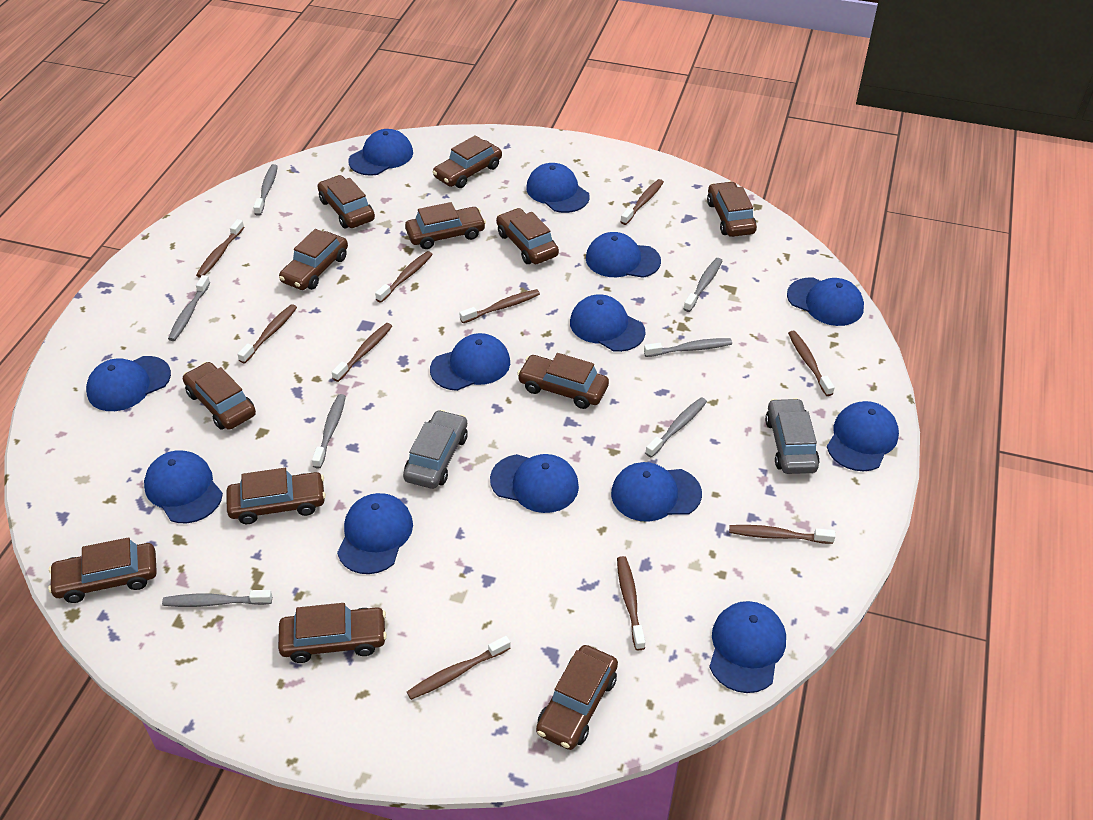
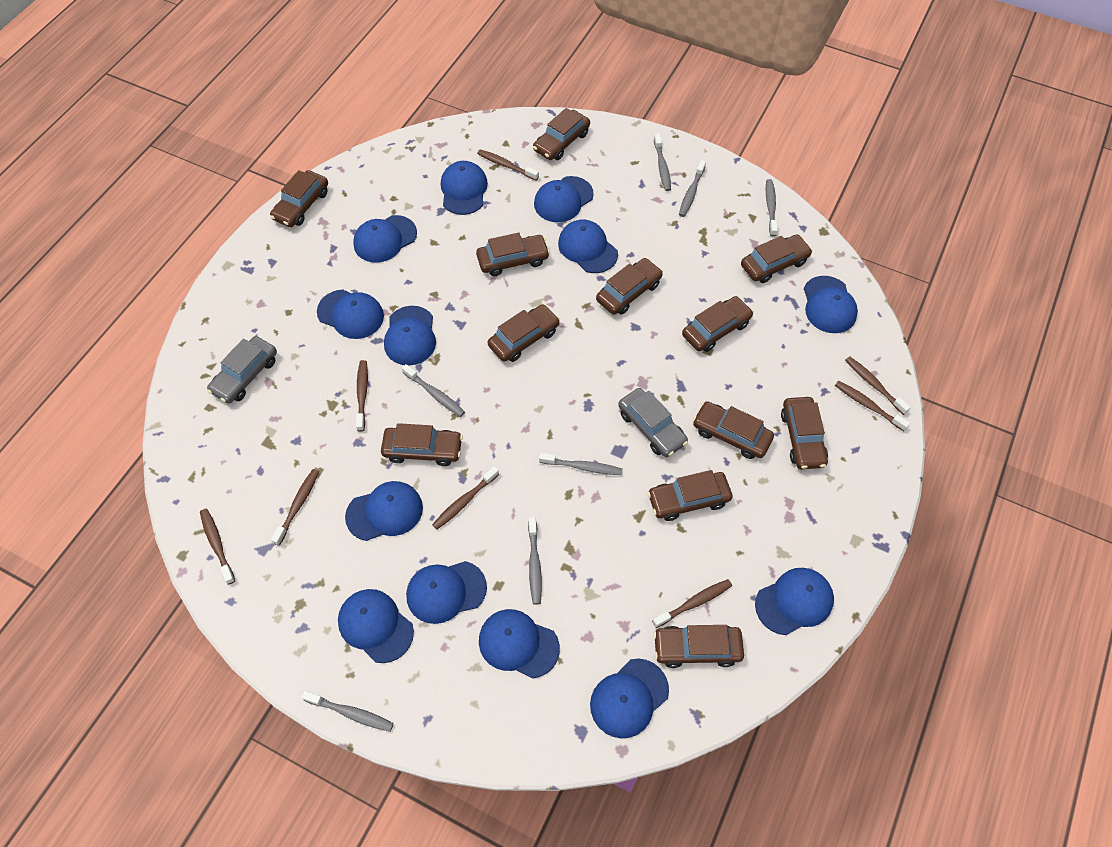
brown toothbrush: 10 -> 8

